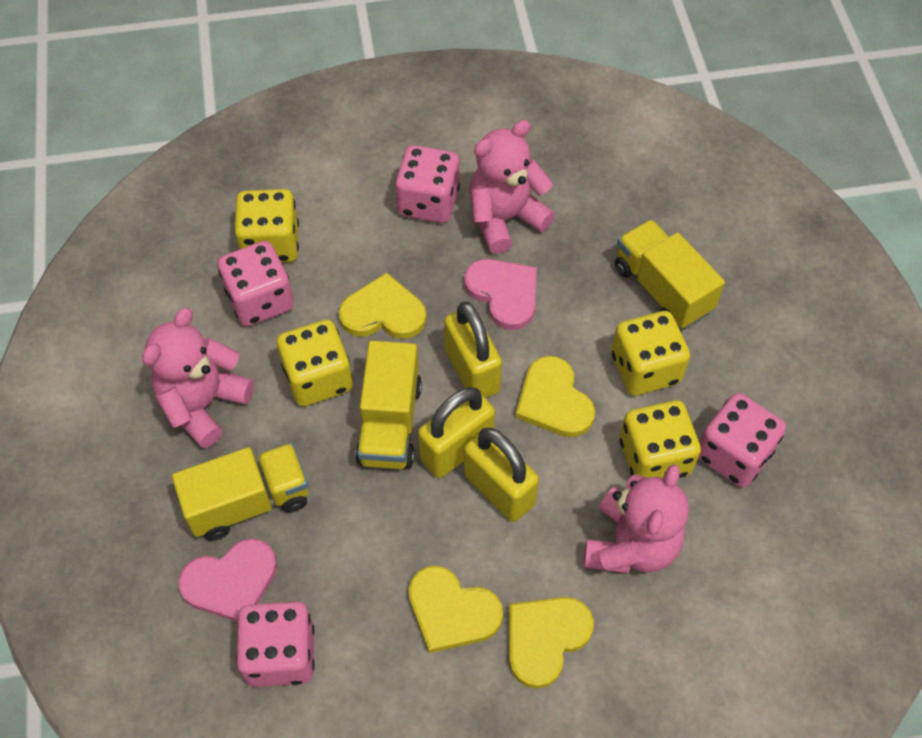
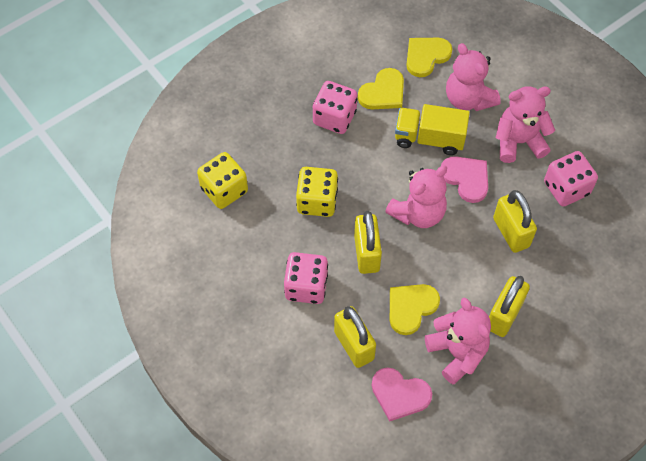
pink dice: 4 -> 3
pink teddy bear: 3 -> 4
yellow dice: 4 -> 2
yellow heart: 4 -> 3
yellow padlock: 3 -> 4
yellow truck: 3 -> 1

